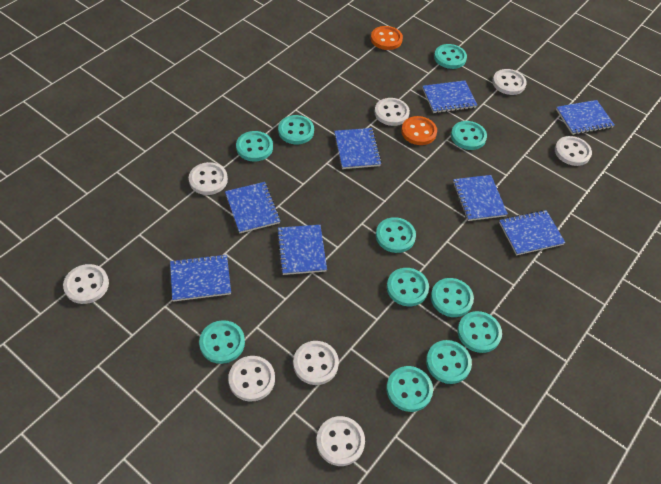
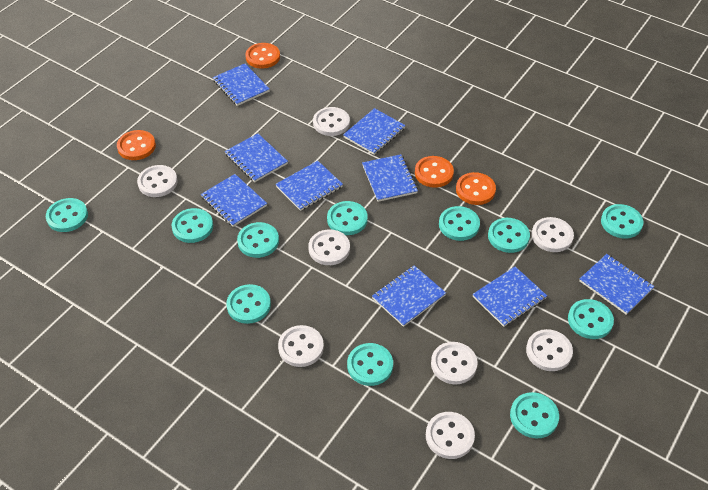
blue notebook: 8 -> 9
orange button: 2 -> 4

